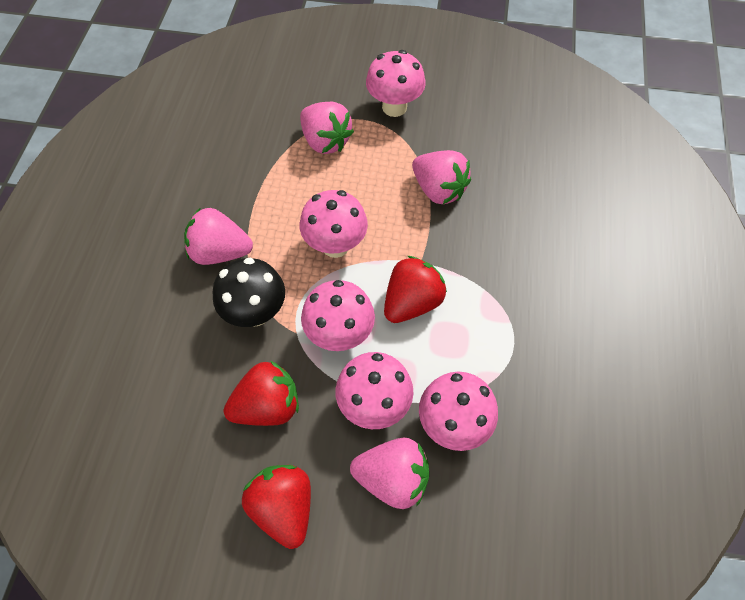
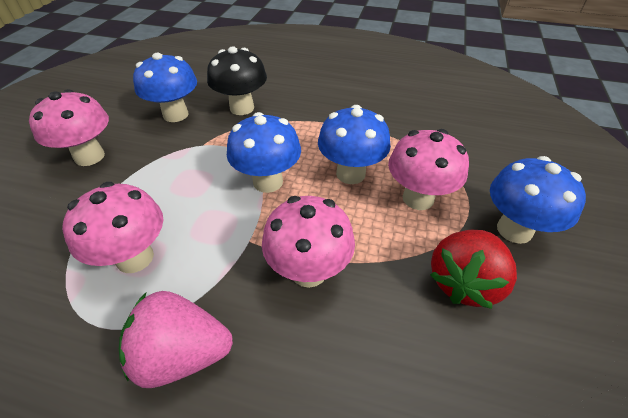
blue mushroom: 0 -> 4
pink mushroom: 5 -> 4
pink strawberry: 4 -> 1
red strawberry: 3 -> 1

